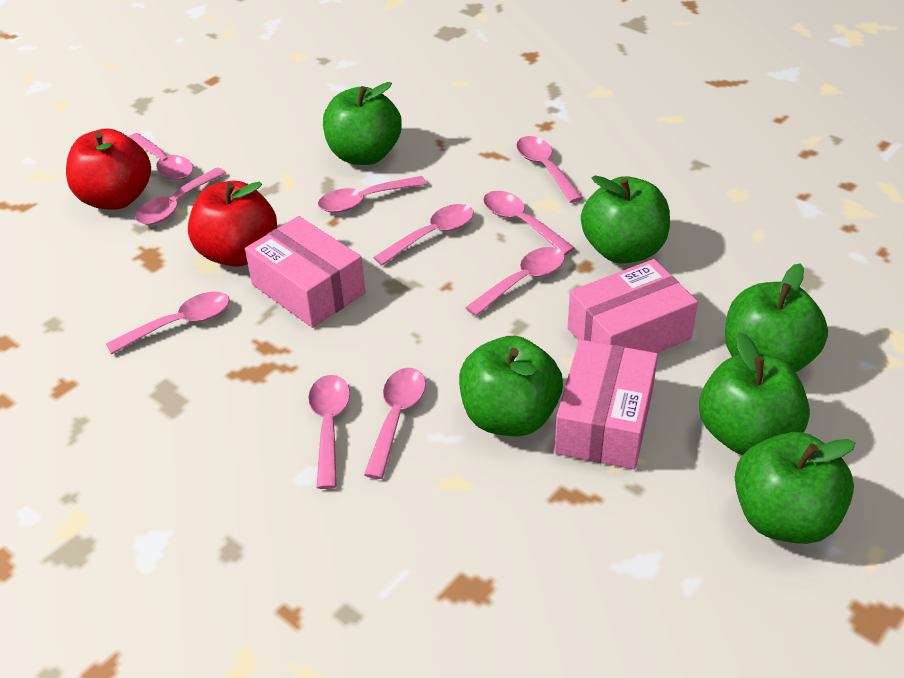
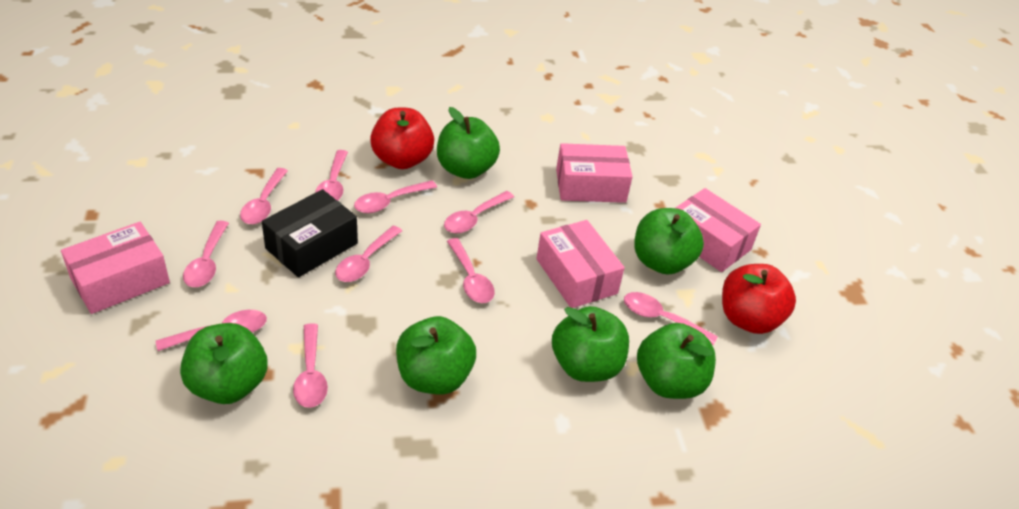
black box: 0 -> 1
pink box: 3 -> 4

